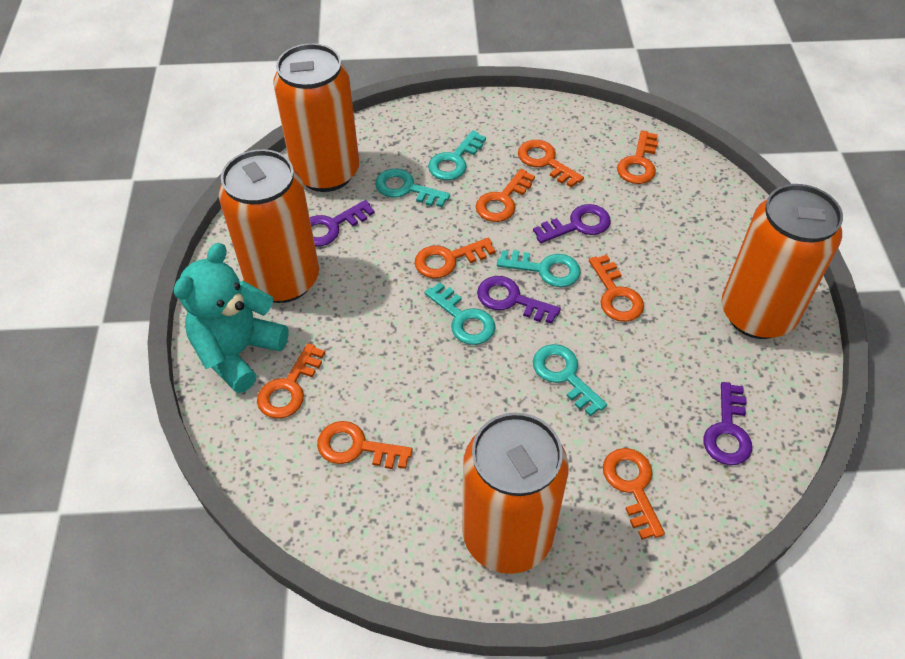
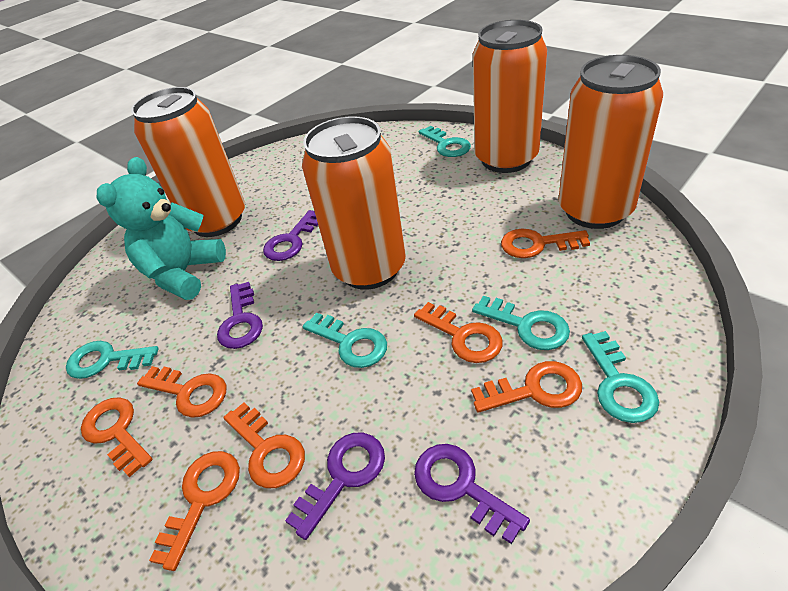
orange key: 8 -> 7

